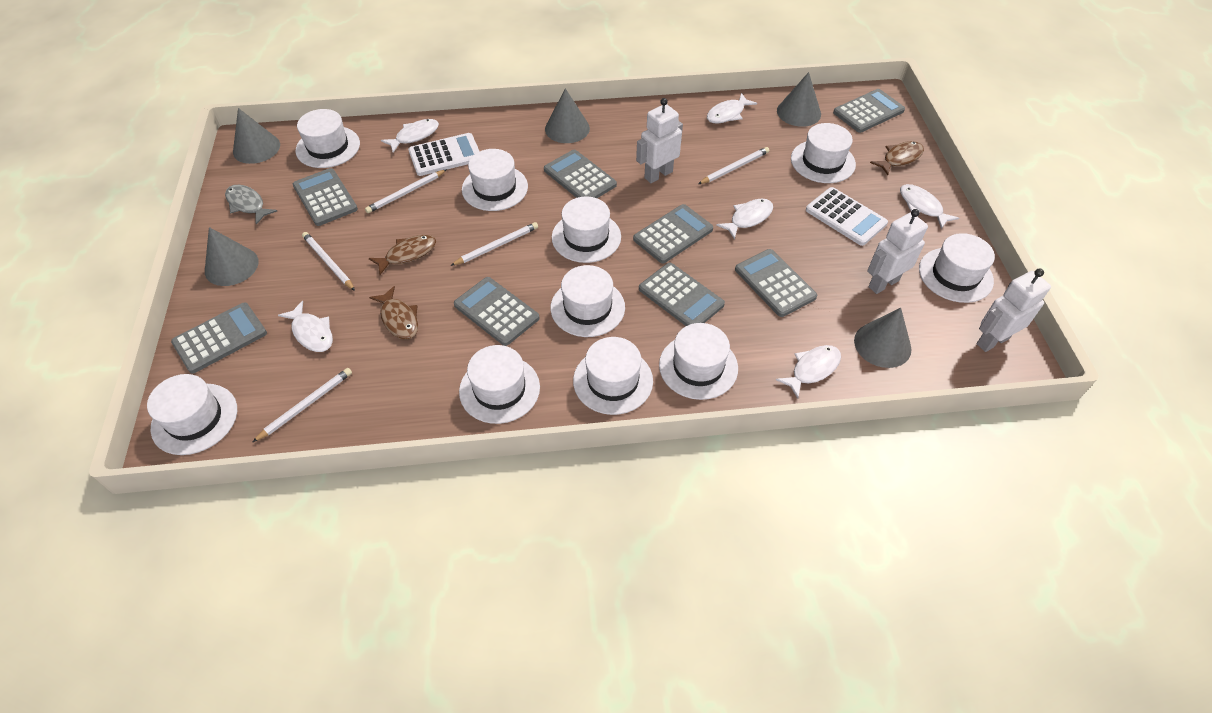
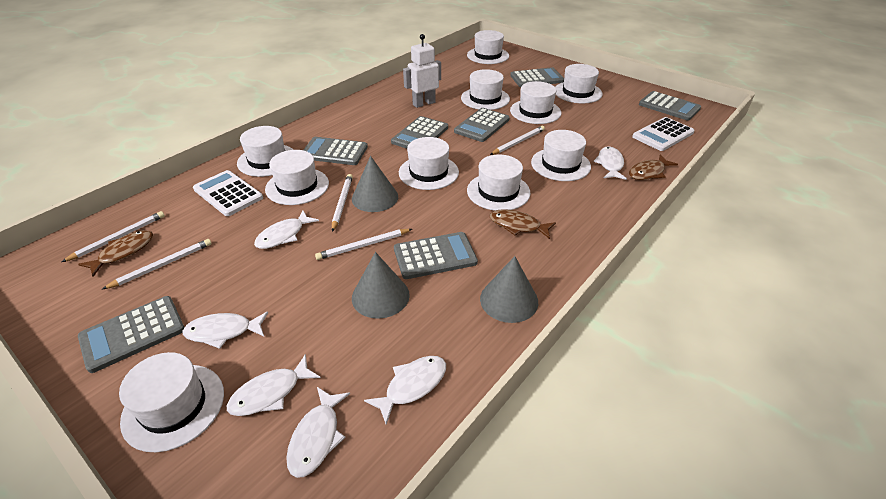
grey calculator: 8 -> 7
grey cone: 5 -> 3
grey fish: 1 -> 0
white robot: 3 -> 1

